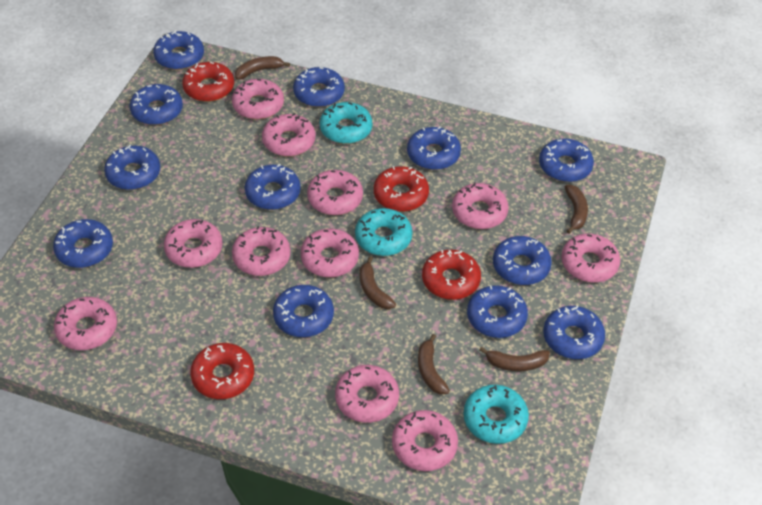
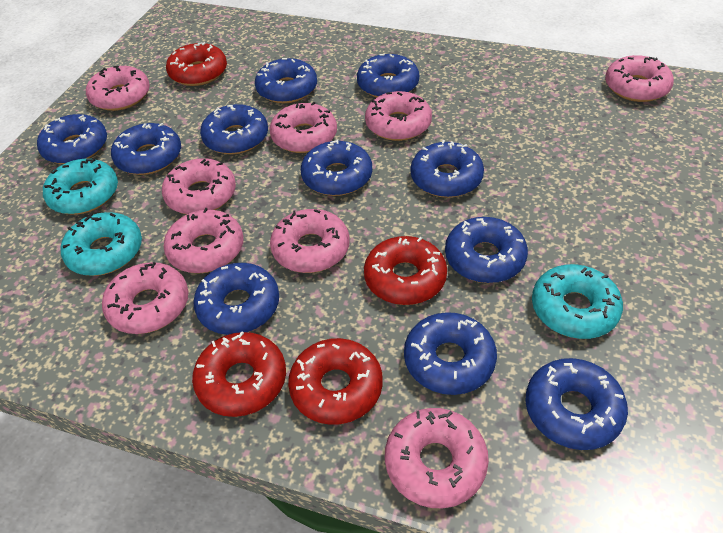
blue donut: 12 -> 11
brown banana: 5 -> 0
pink donut: 11 -> 9

